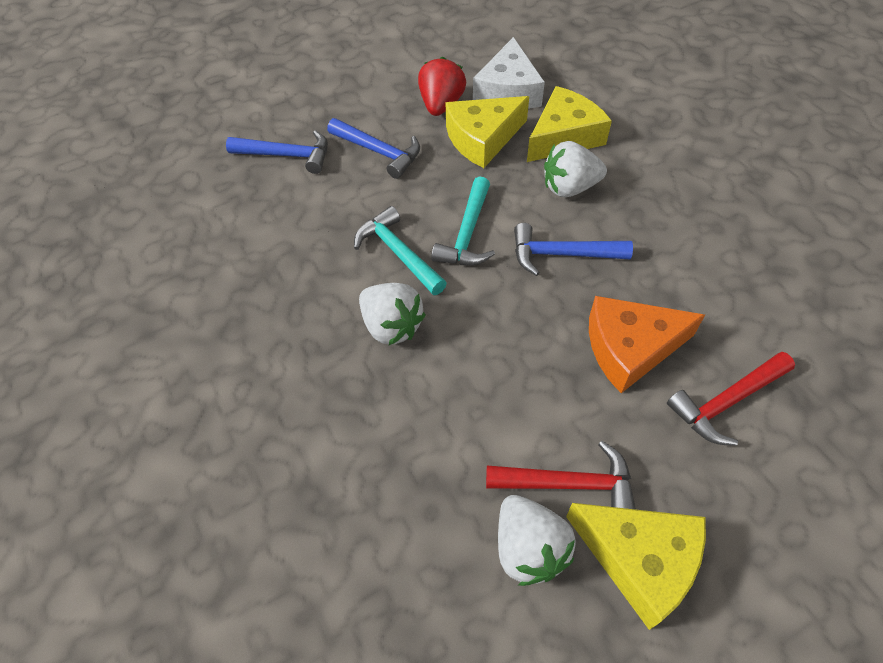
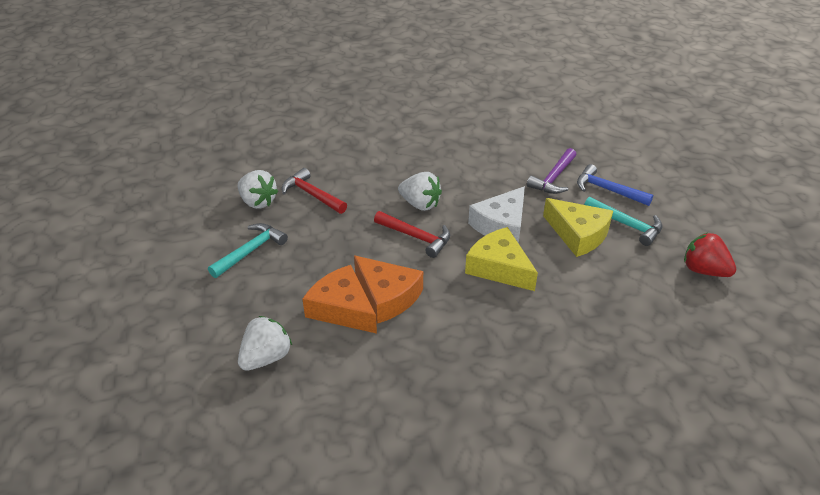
blue hammer: 3 -> 1
orange cheese: 1 -> 2
purple hammer: 0 -> 1
yellow cheese: 3 -> 2

